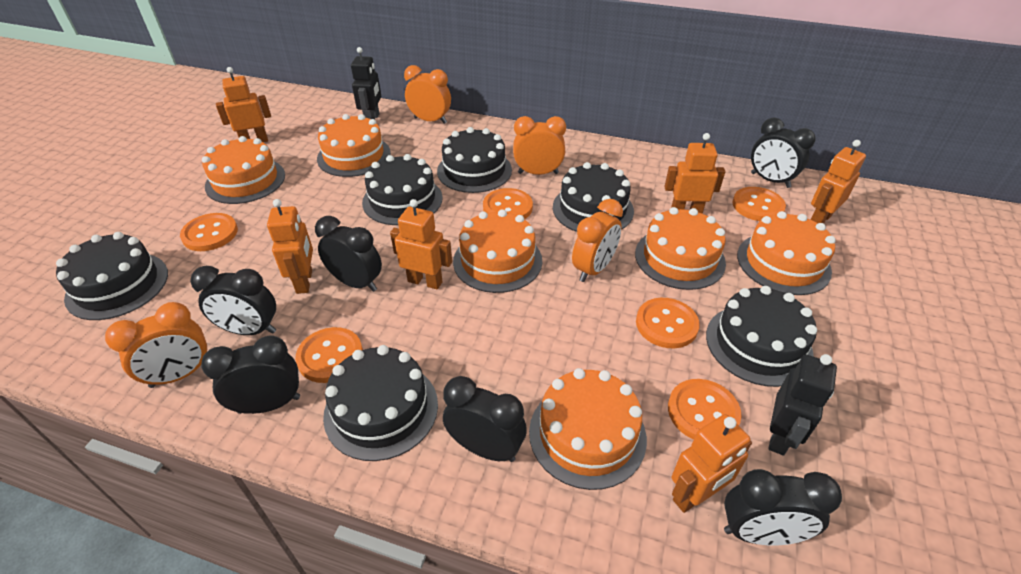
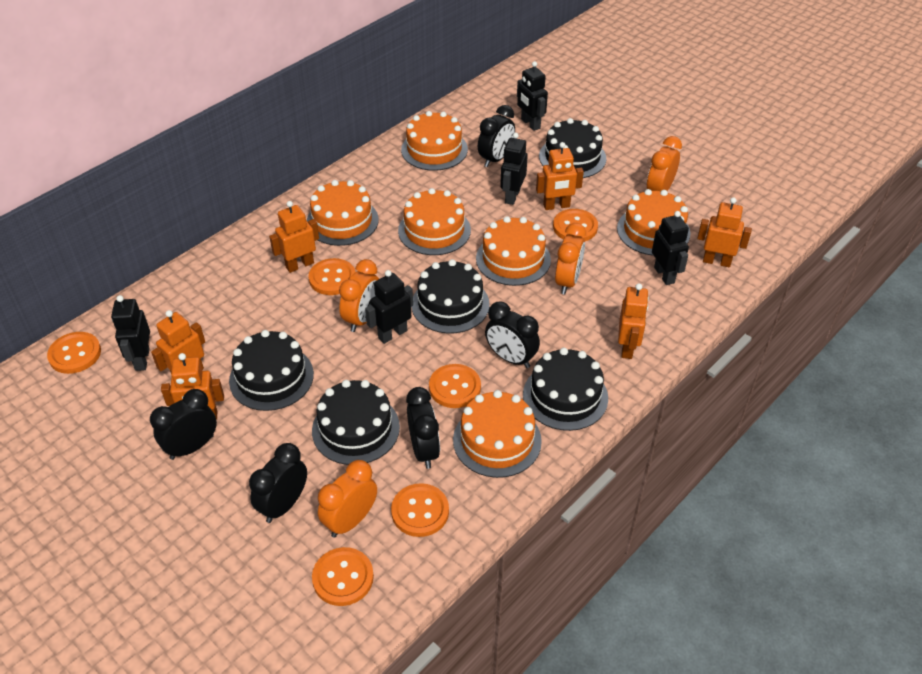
black cake: 6 -> 5
black clock: 6 -> 5
black robot: 2 -> 5

